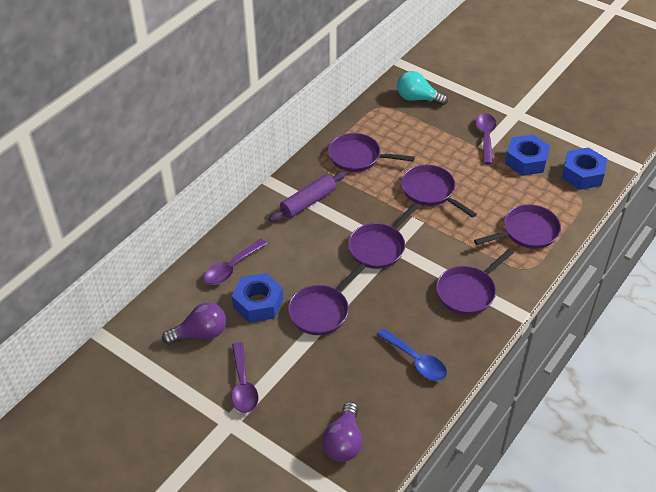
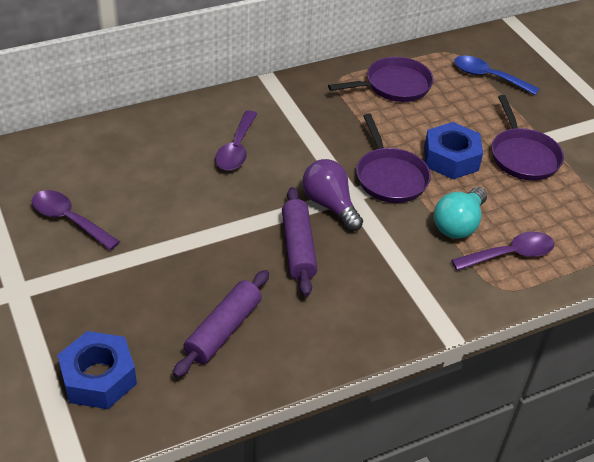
blue nut: 3 -> 2
purple light bulb: 2 -> 1
purple pan: 6 -> 3
purple rolling pin: 1 -> 2

